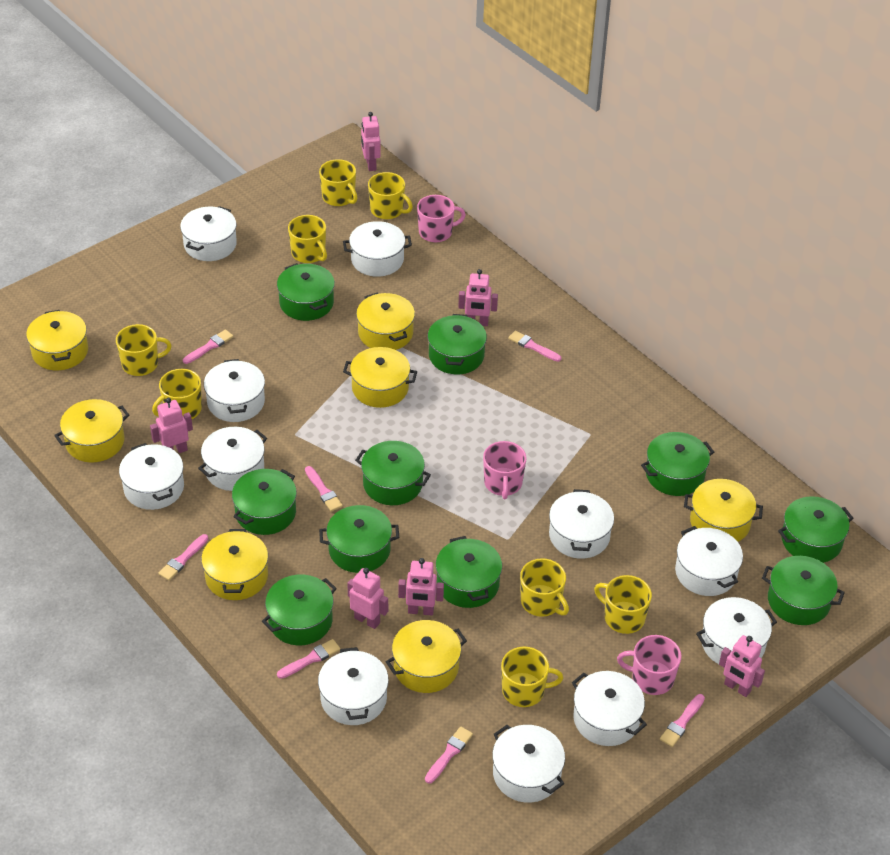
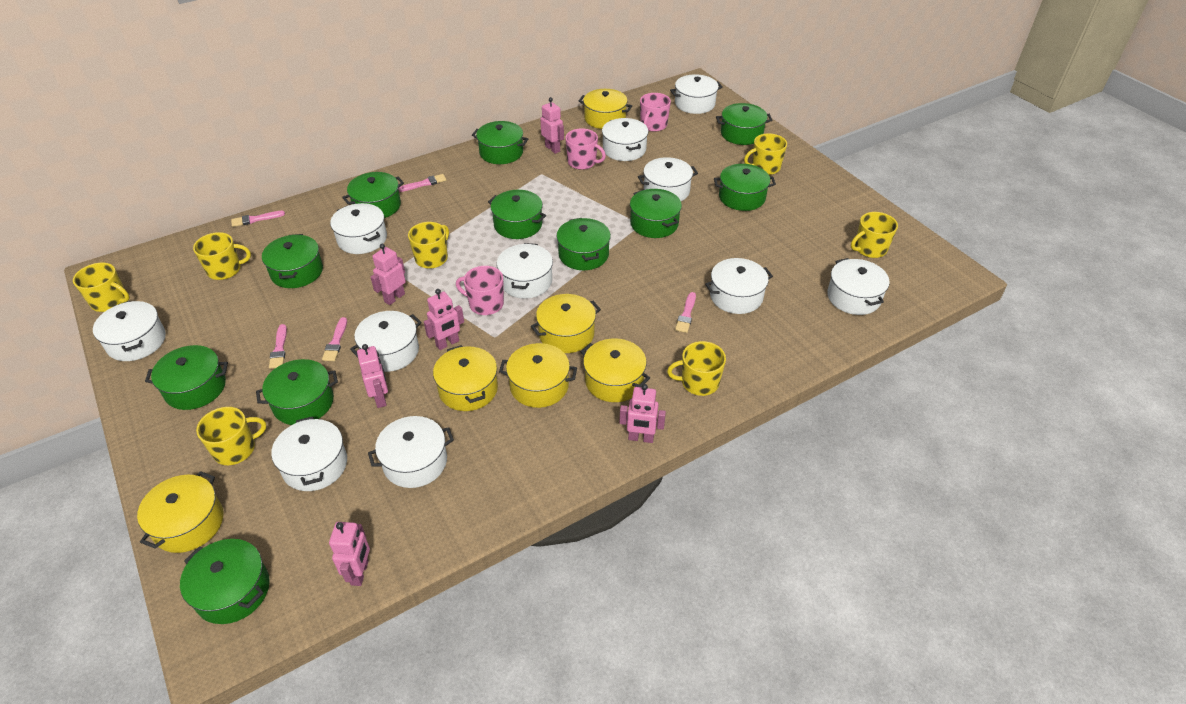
green pot: 10 -> 11
pink brush: 7 -> 5
yellow mug: 8 -> 7
yellow pot: 7 -> 6

